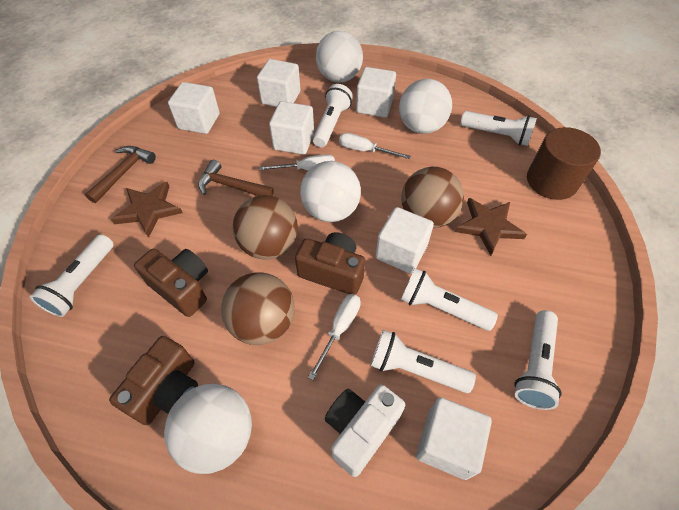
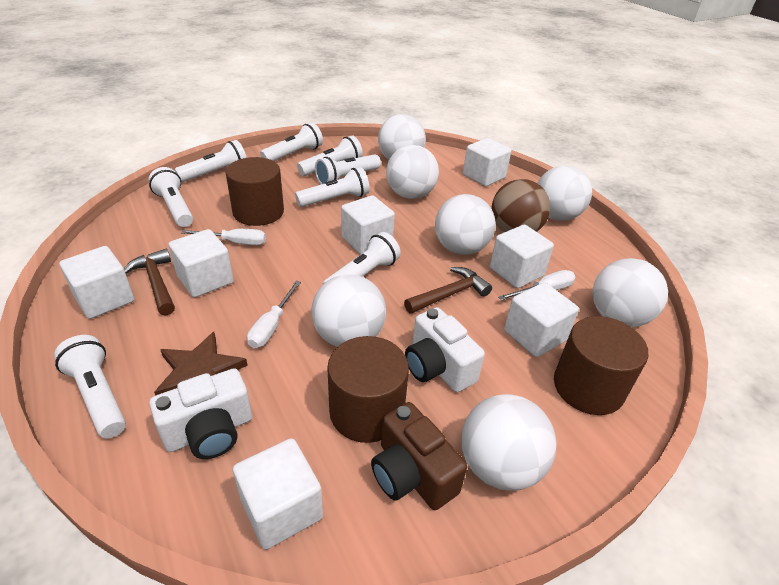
brown ball: 3 -> 1
brown camera: 3 -> 1
brown cylinder: 1 -> 3
brown star: 2 -> 1
white ball: 4 -> 7
white camera: 1 -> 2
white cube: 6 -> 7
white flashlight: 6 -> 8

